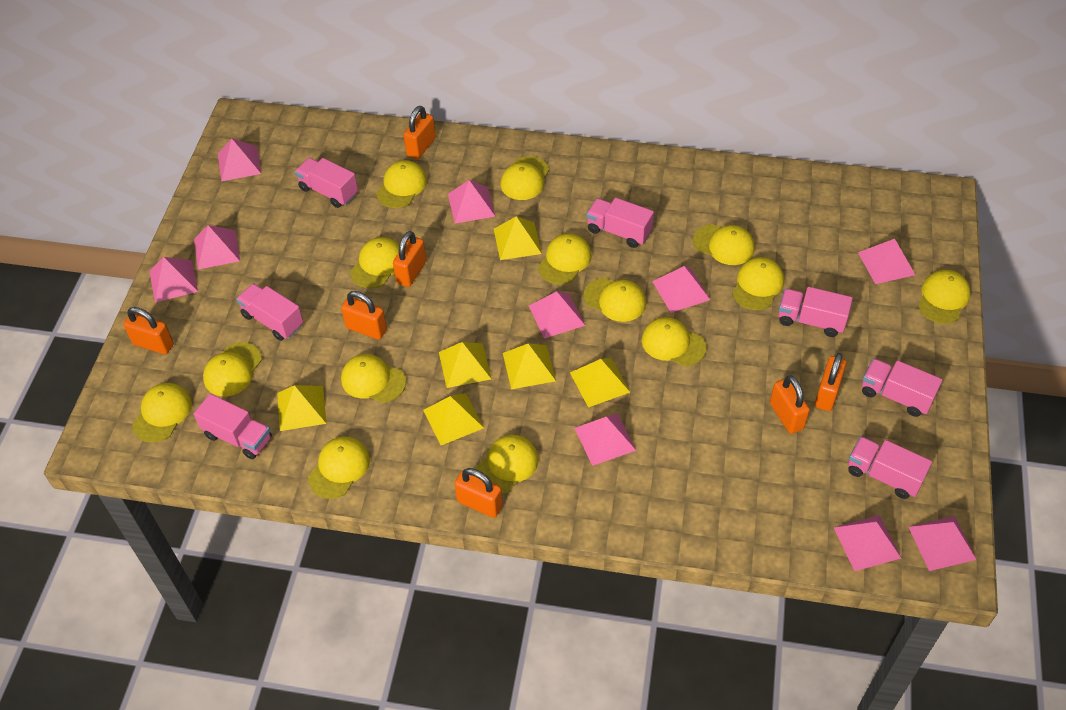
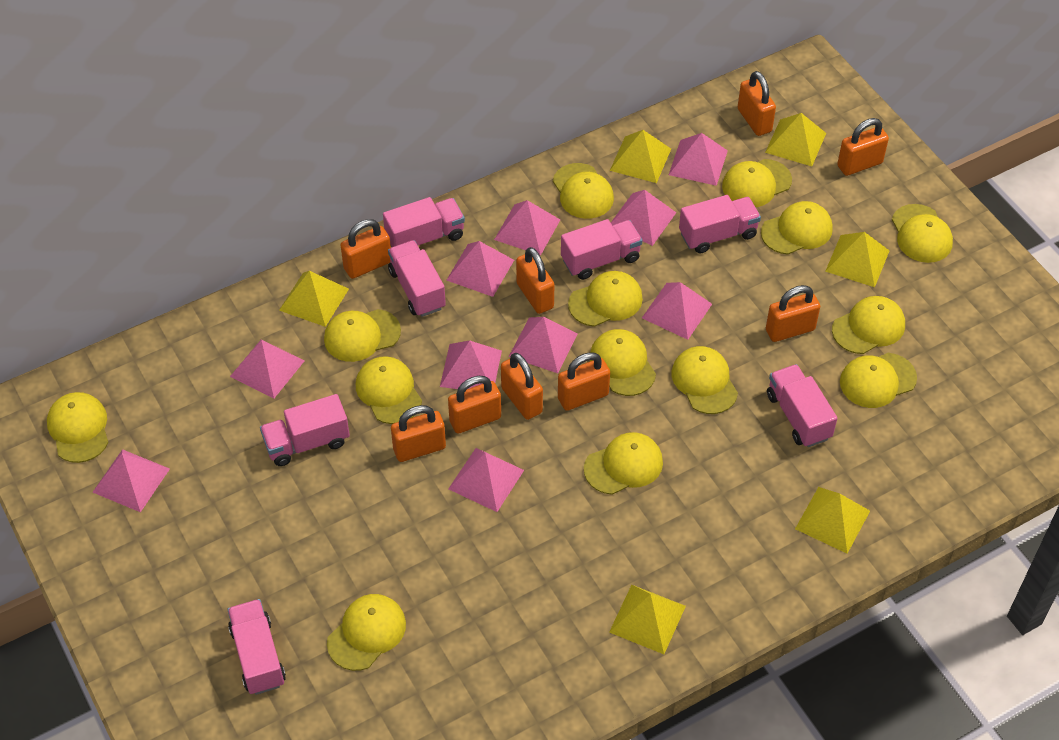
orange padlock: 7 -> 9

